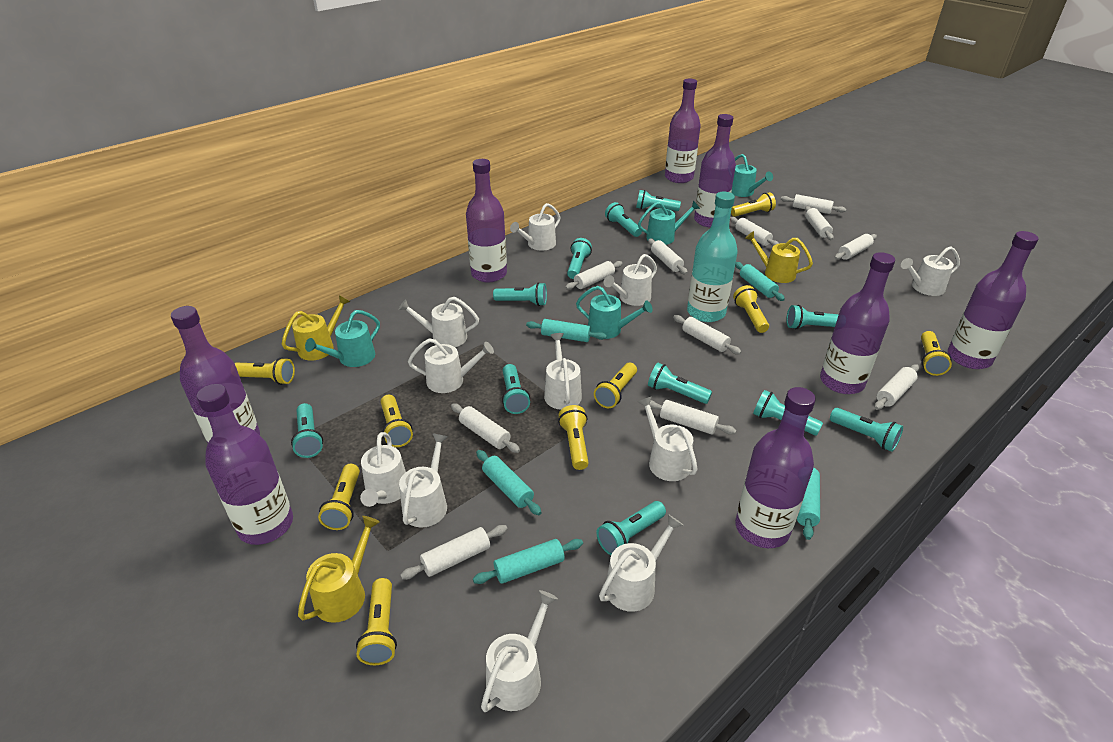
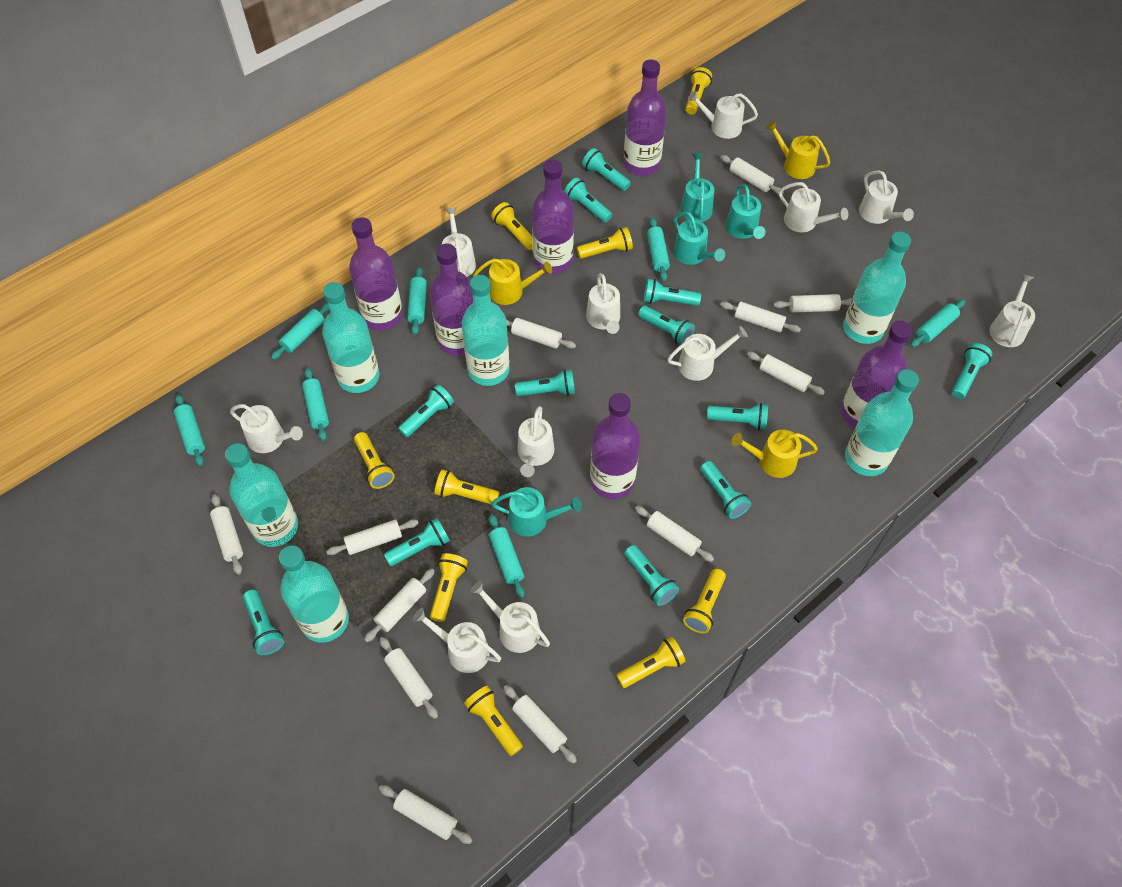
purple bottle: 8 -> 6
turquoise bottle: 1 -> 6
turquoise flashlight: 11 -> 12
turquoise rolling pin: 5 -> 7
white rolling pin: 11 -> 12

